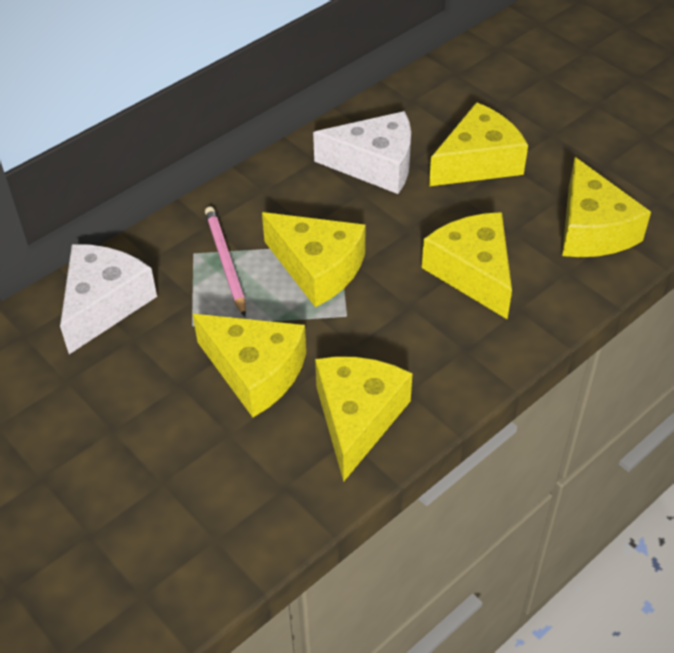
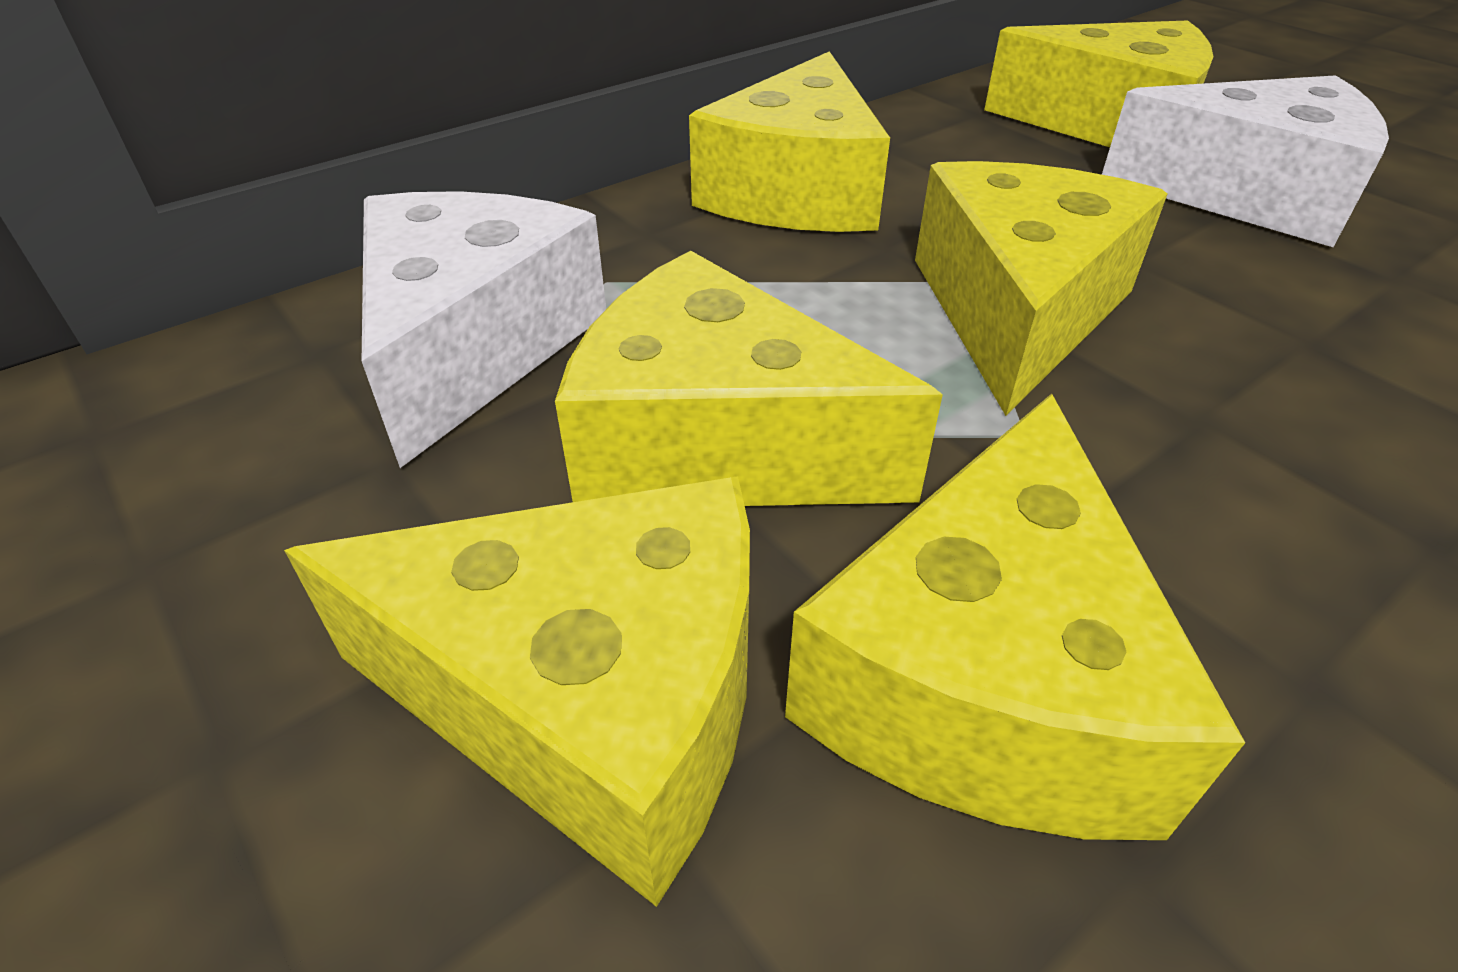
pink pencil: 1 -> 0

